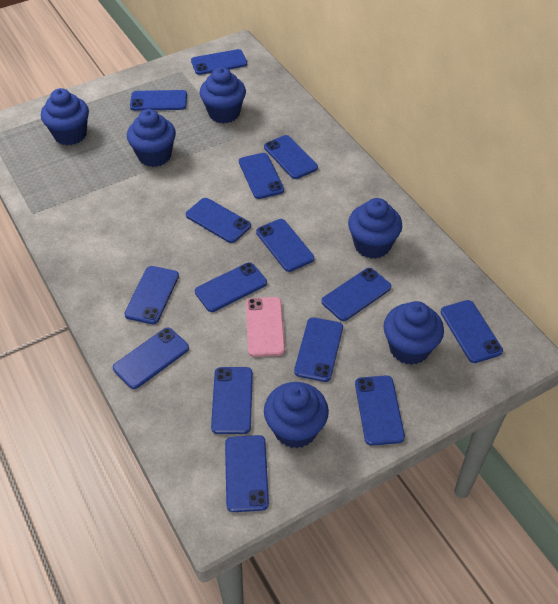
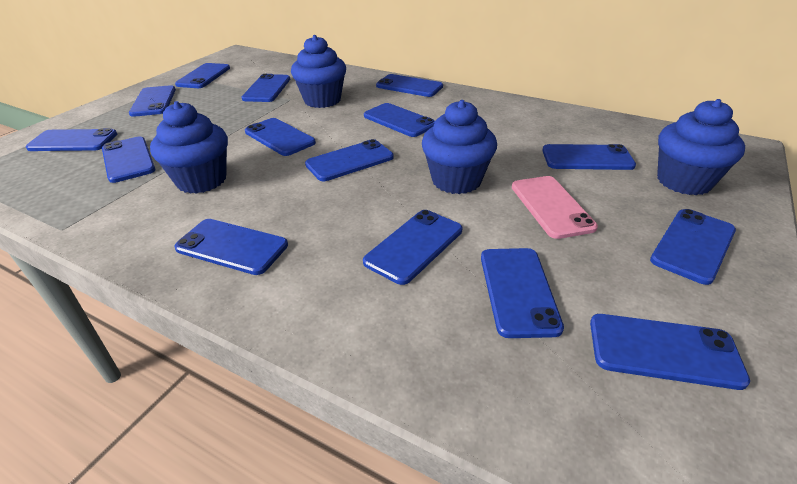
blue cupcake: 6 -> 4

